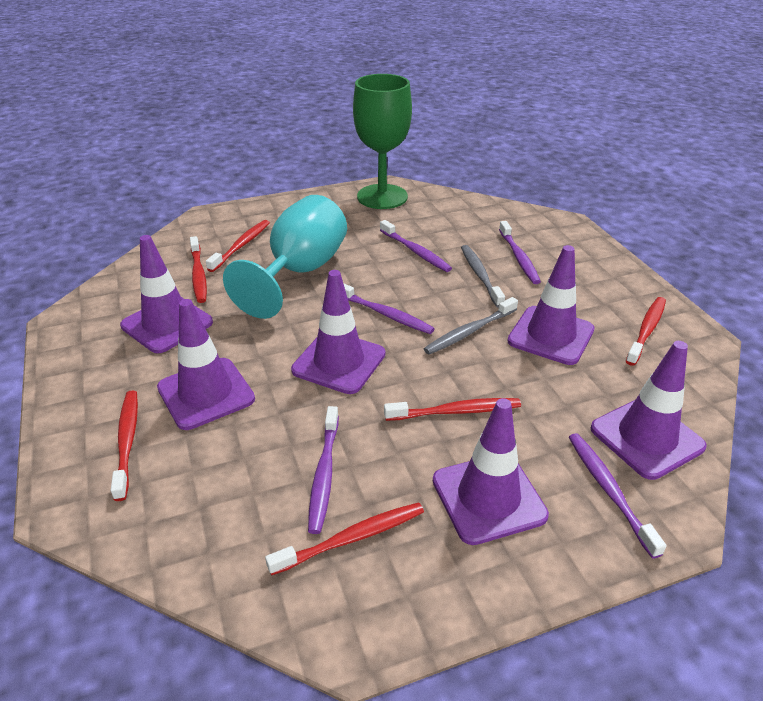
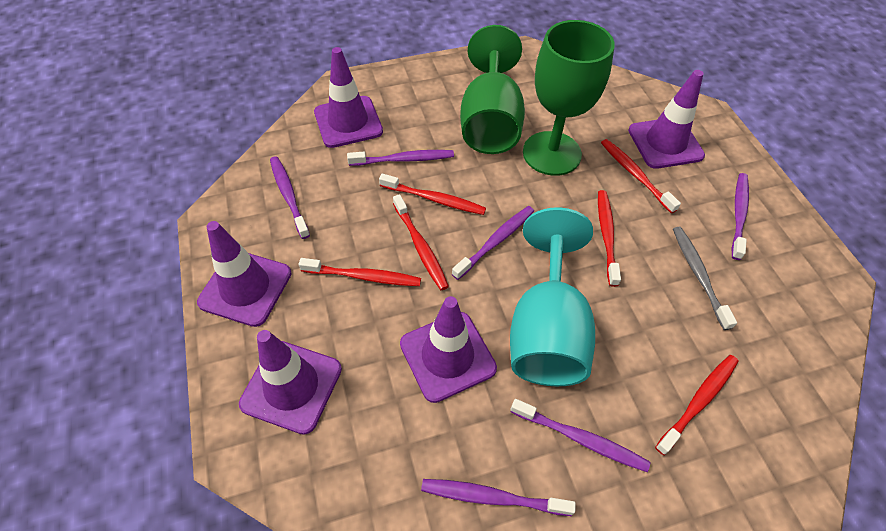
green goblet: 1 -> 2
grey toothbrush: 2 -> 1
purple toothbrush: 5 -> 6
purple traffic cone: 6 -> 5

